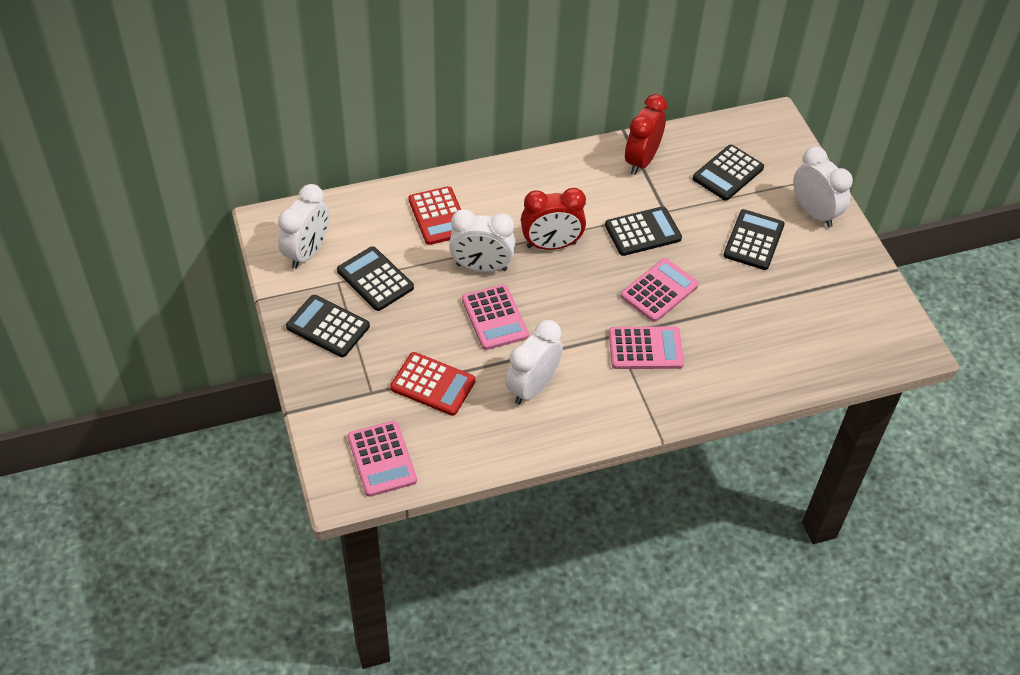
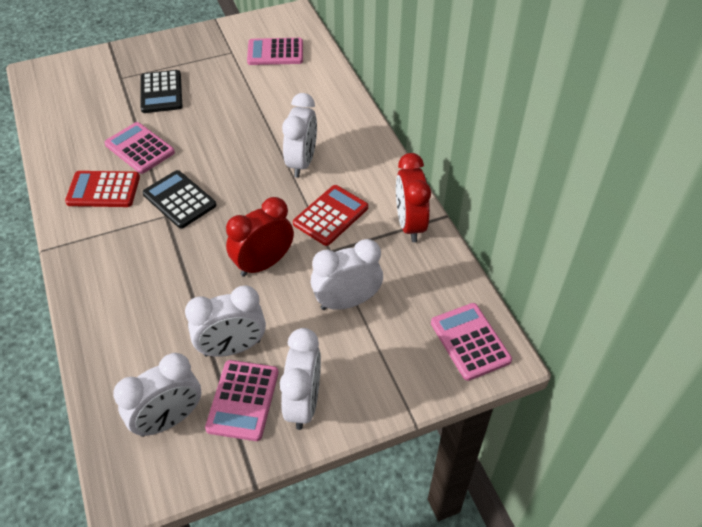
black calculator: 5 -> 2
white clock: 4 -> 5

